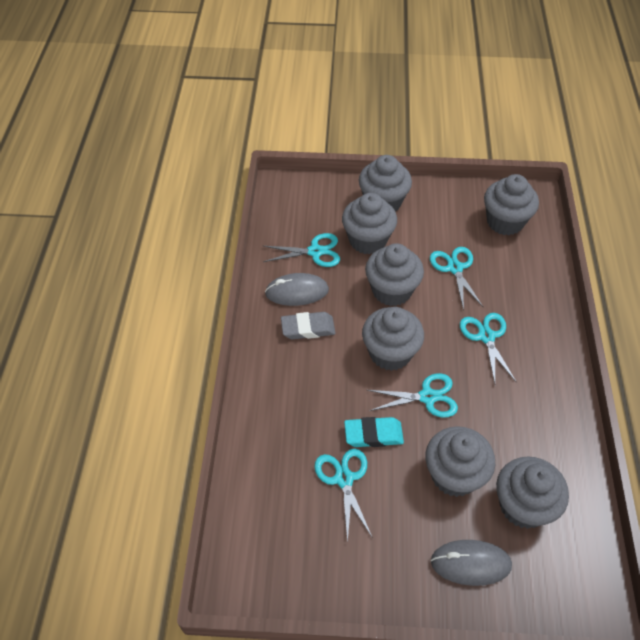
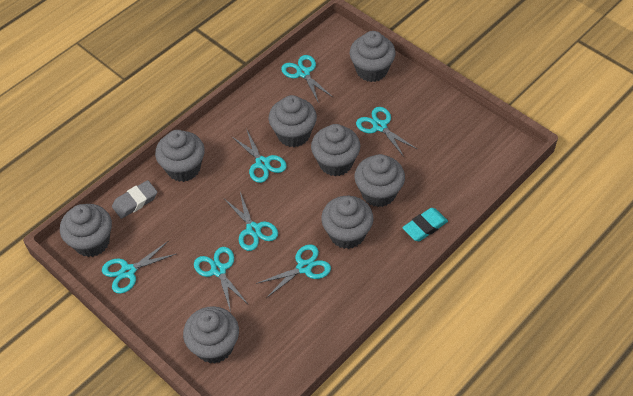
grey cupcake: 7 -> 8
grey mouse: 2 -> 0
turquoise scissors: 5 -> 7

